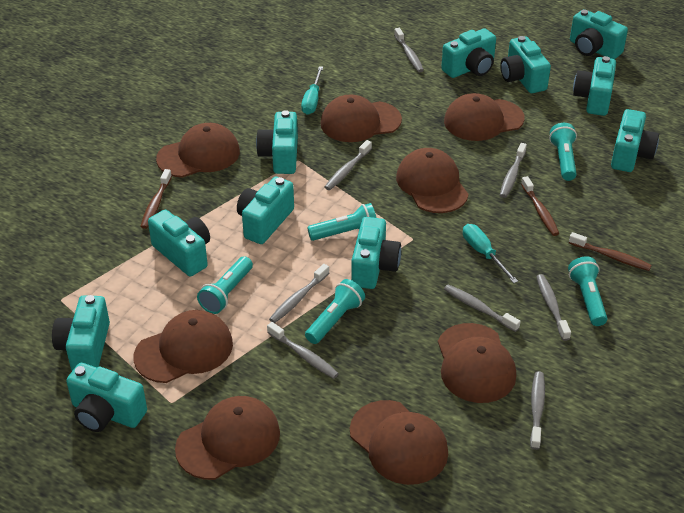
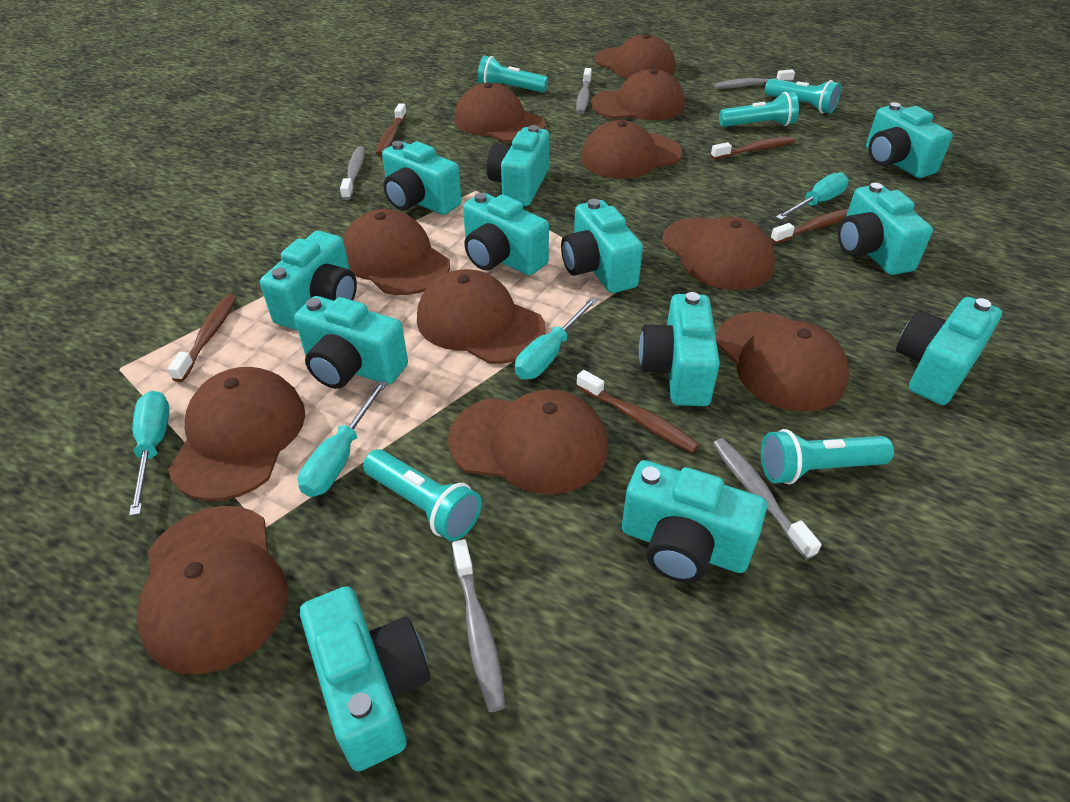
brown cap: 8 -> 11
brown toothbrush: 3 -> 5
grey toothbrush: 8 -> 5
turquoise camera: 11 -> 12
turquoise screwdriver: 2 -> 4

